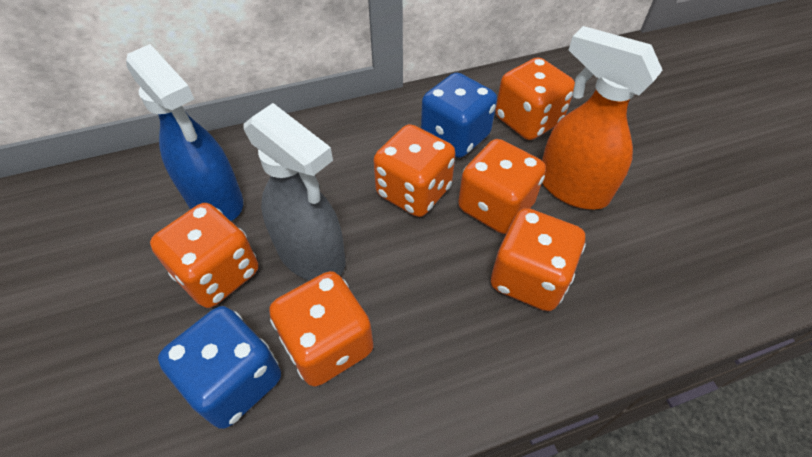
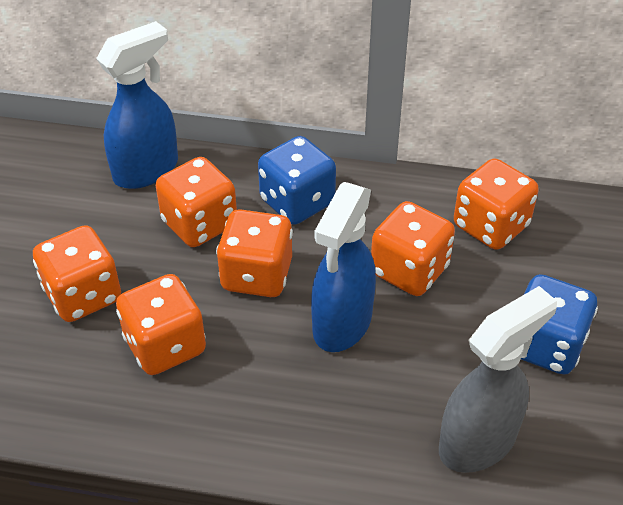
blue spray bottle: 1 -> 2
orange spray bottle: 1 -> 0

